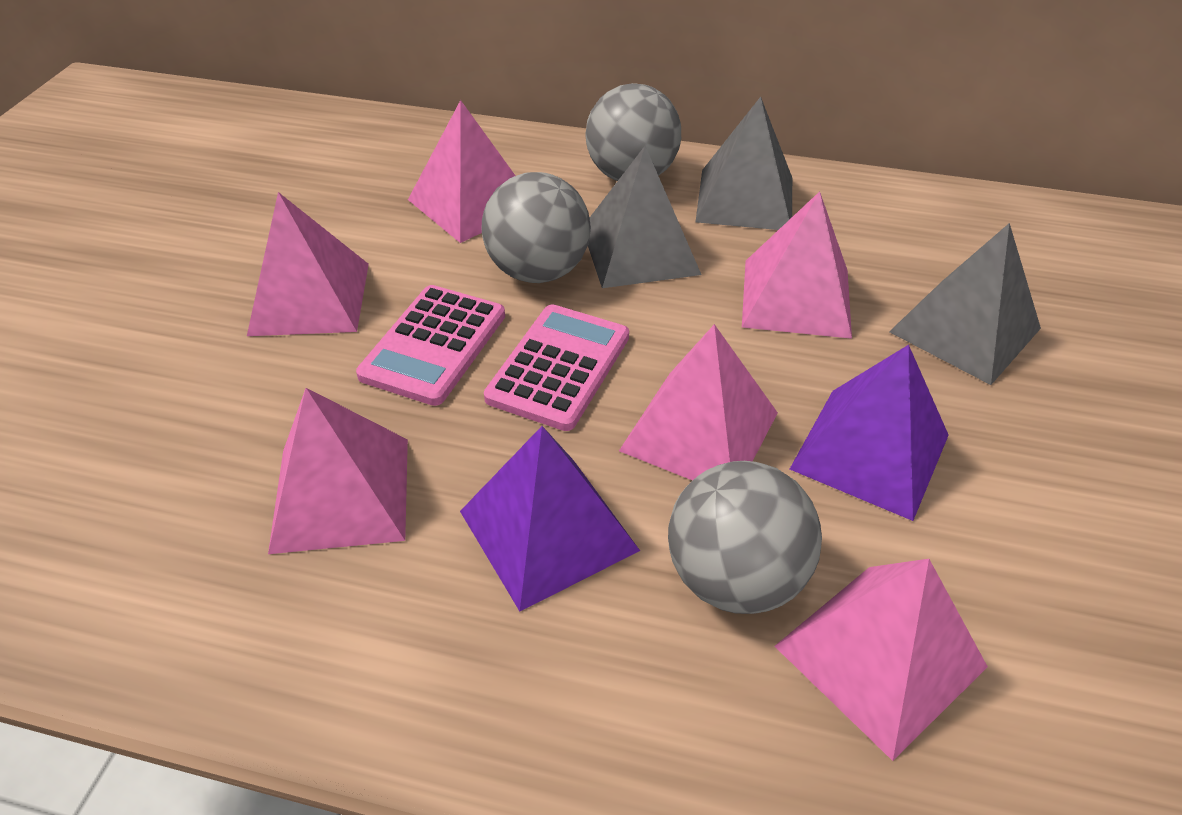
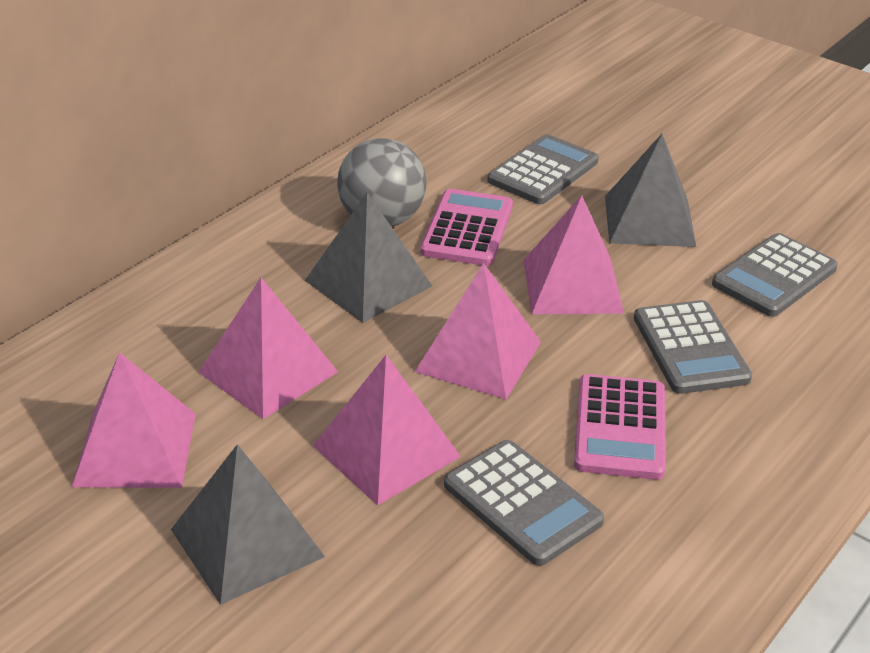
grey ball: 3 -> 1
grey calculator: 0 -> 4
pink pyramid: 6 -> 5
purple pyramid: 2 -> 0

